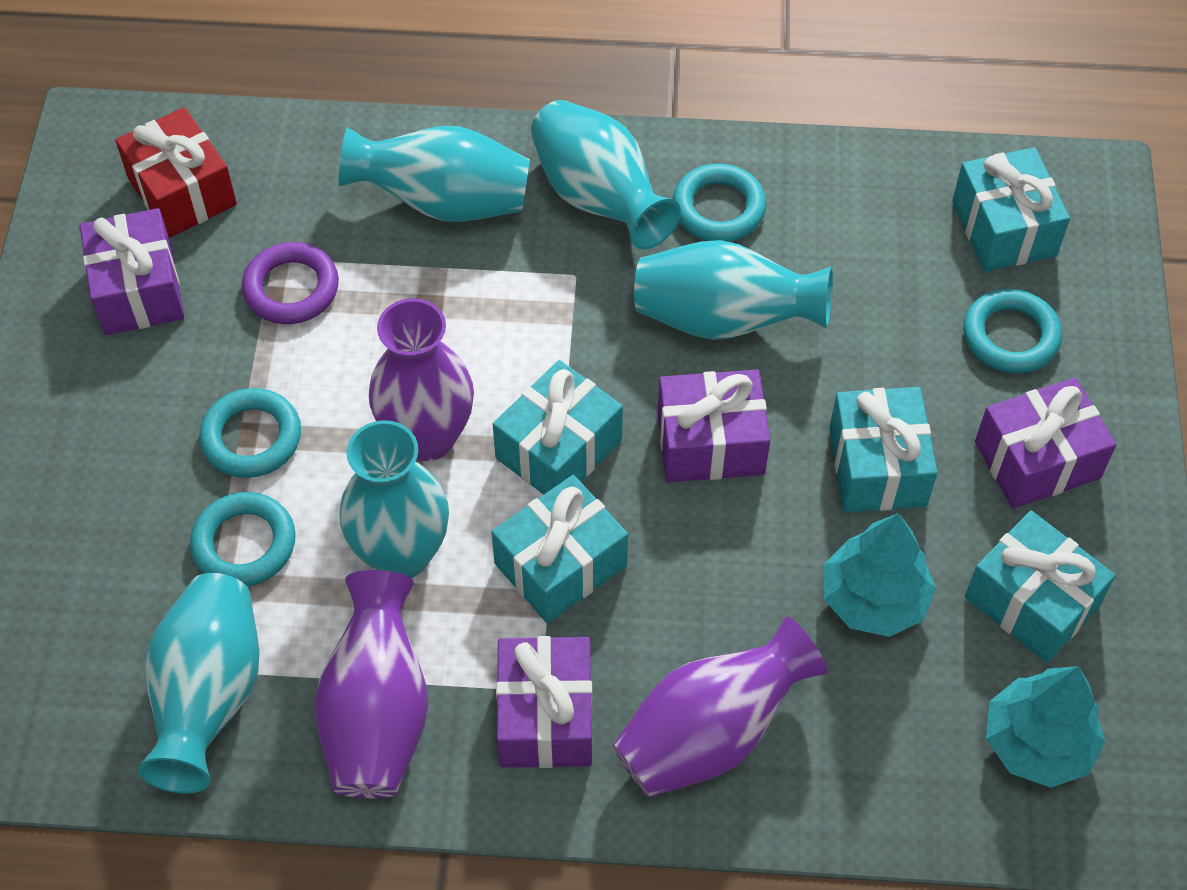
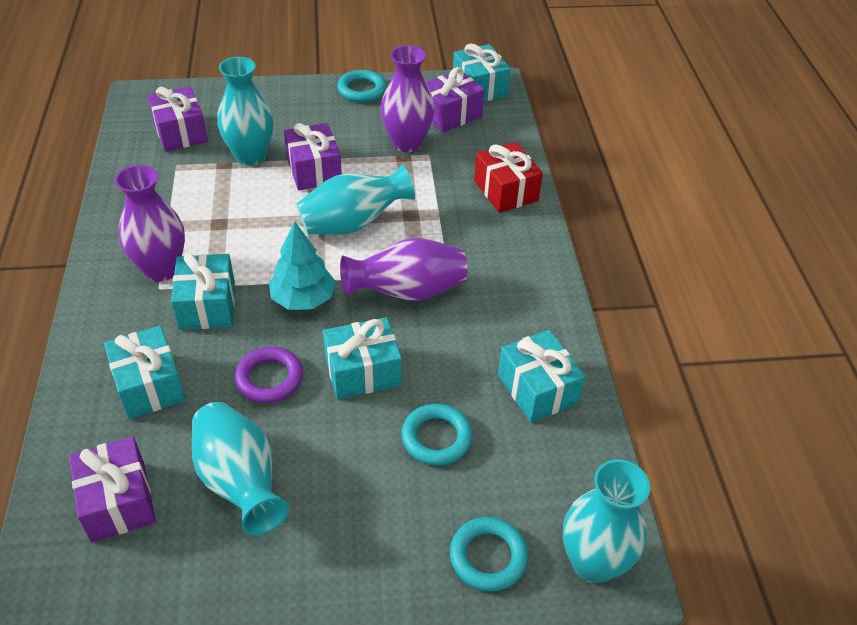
turquoise ring: 4 -> 3
turquoise tree: 2 -> 1
turquoise vase: 5 -> 4

